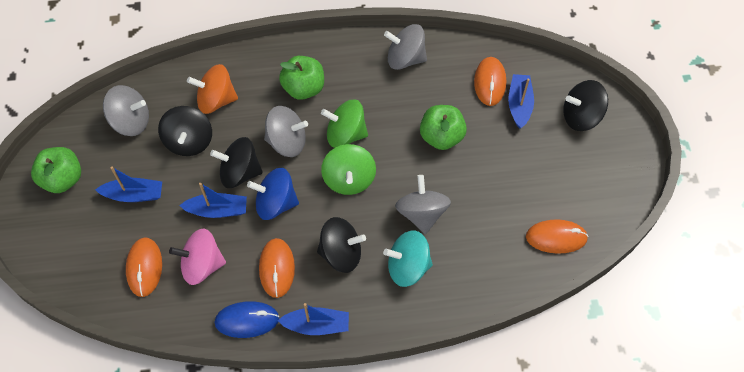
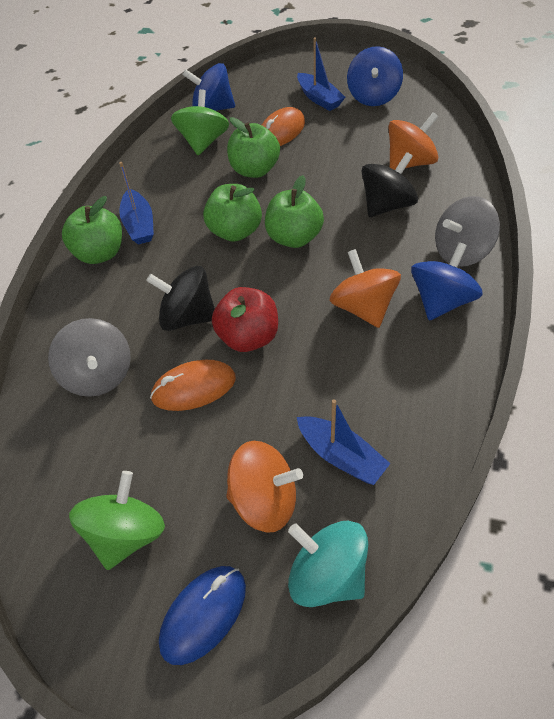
black spinning top: 4 -> 2
blue boat: 4 -> 3
blue spinning top: 1 -> 3
green apple: 3 -> 4
grey spinning top: 4 -> 2
orange mouse: 4 -> 2
orange spinning top: 1 -> 3
pink spinning top: 1 -> 0
red apple: 0 -> 1

